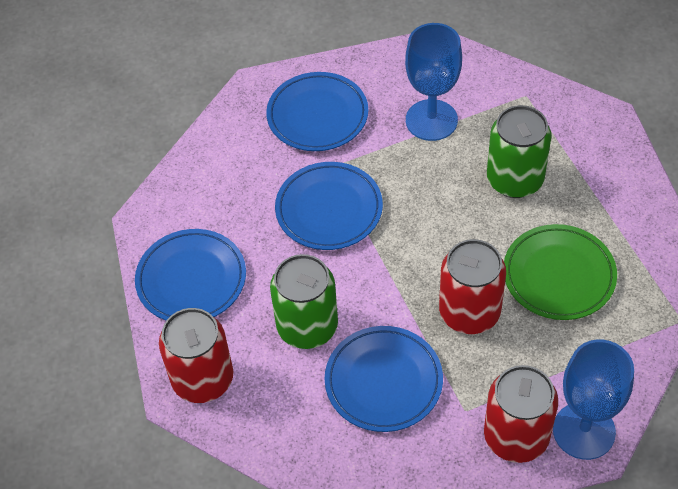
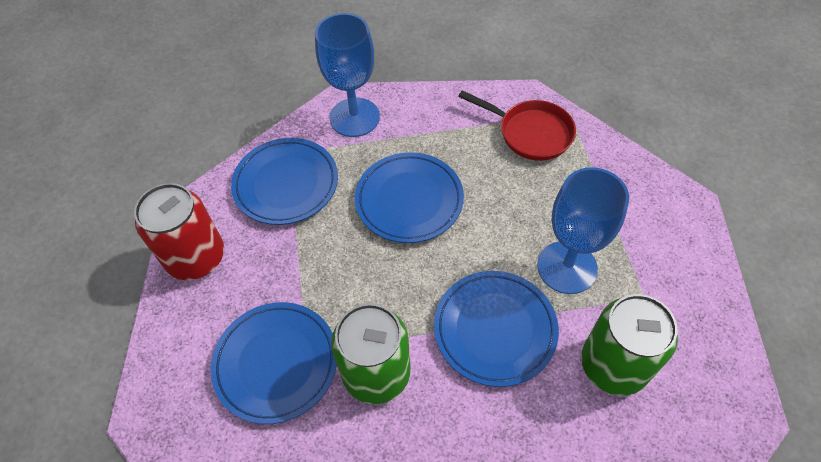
green plate: 1 -> 0
red can: 3 -> 1
red pan: 0 -> 1

